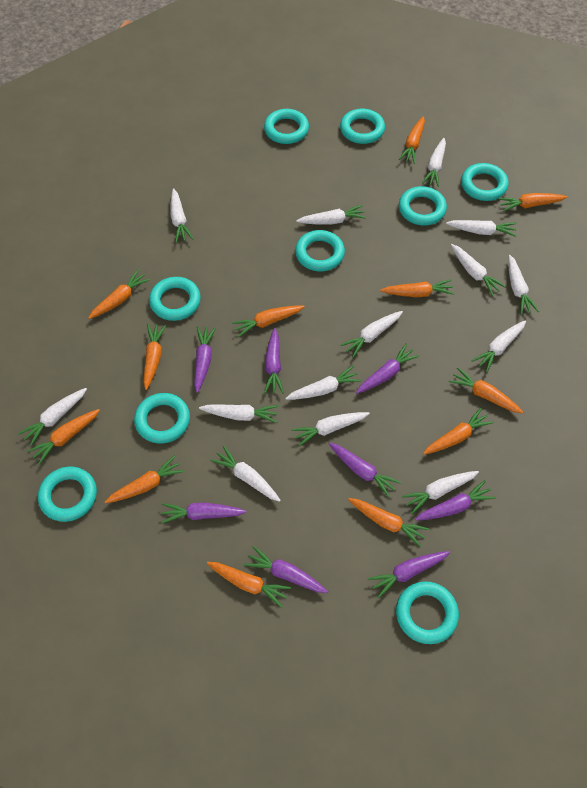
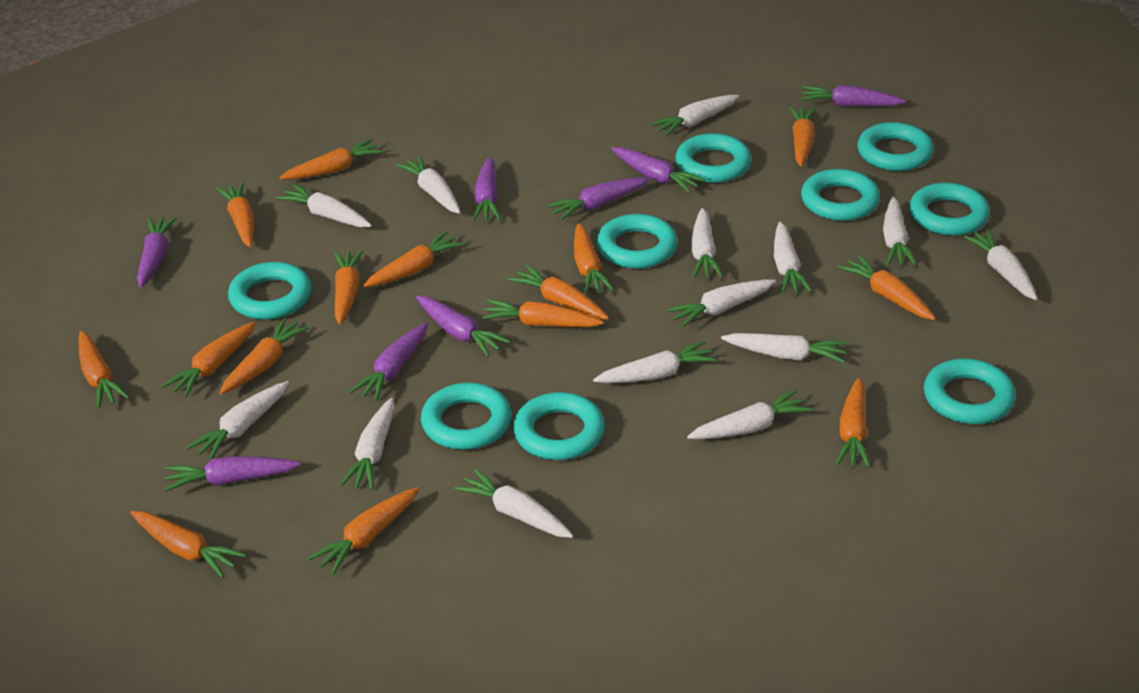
orange carrot: 12 -> 15

